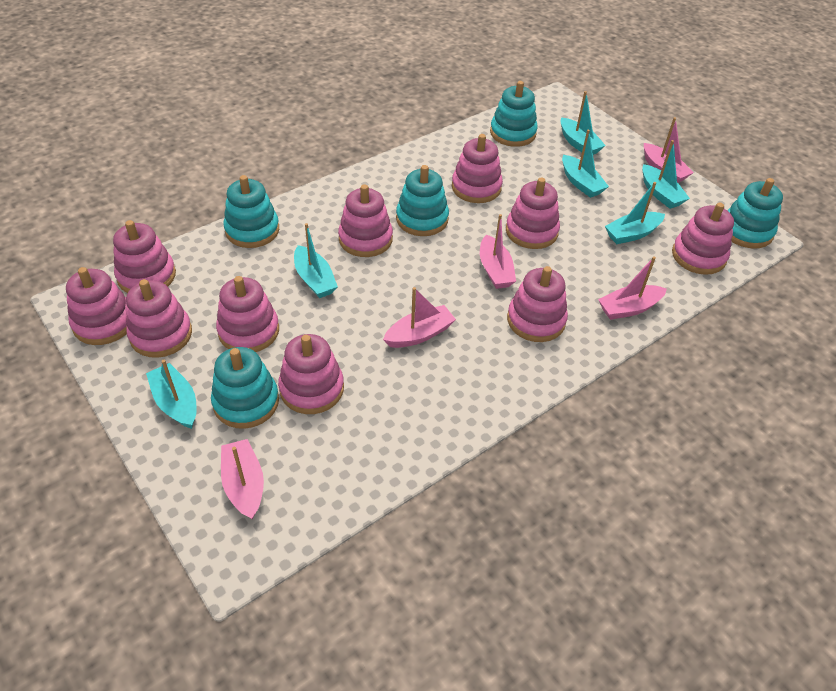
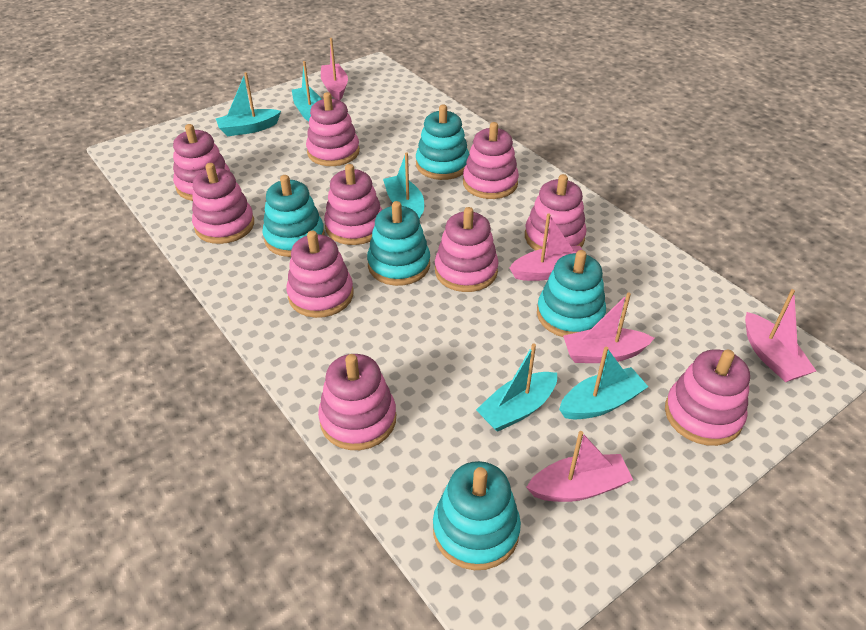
turquoise boat: 6 -> 5

